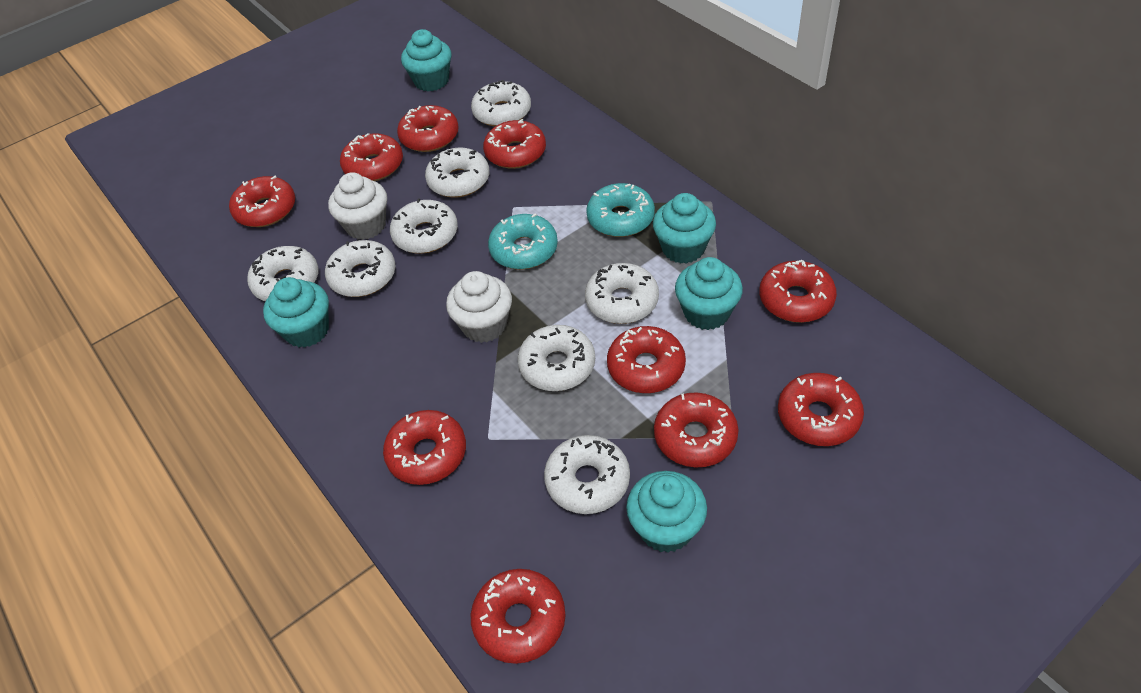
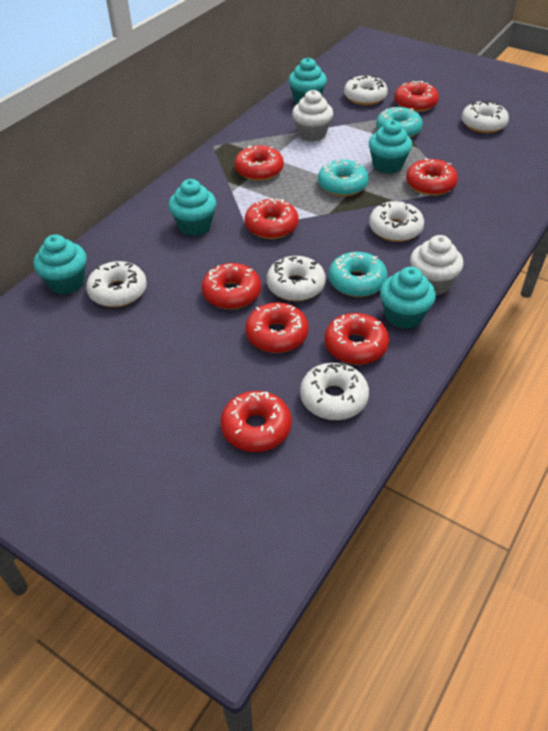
red donut: 10 -> 8
turquoise donut: 2 -> 3
white donut: 8 -> 6

